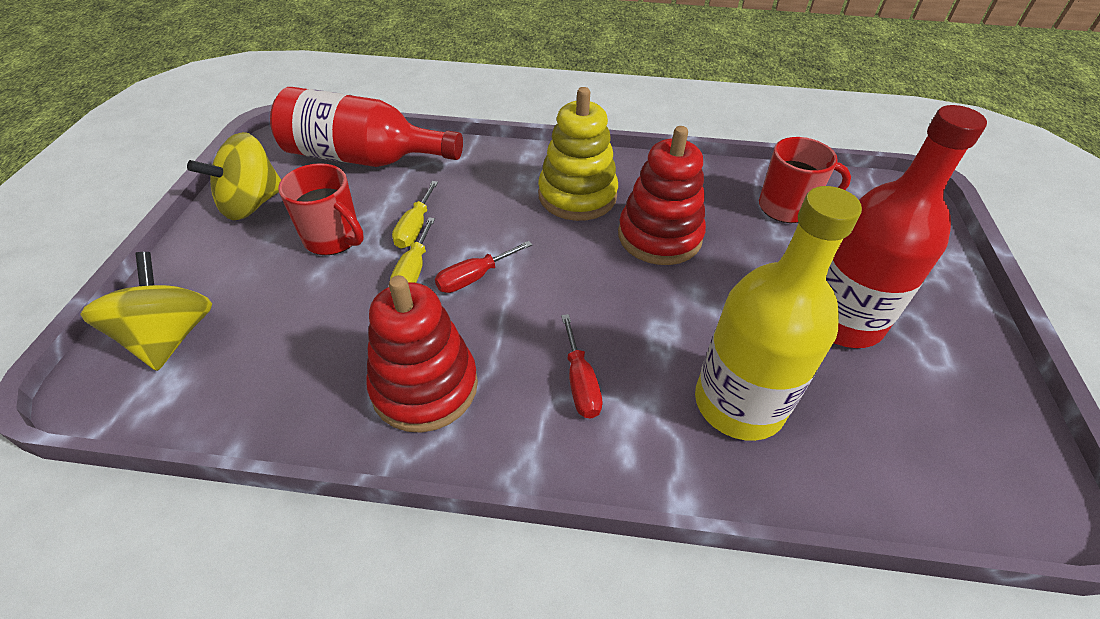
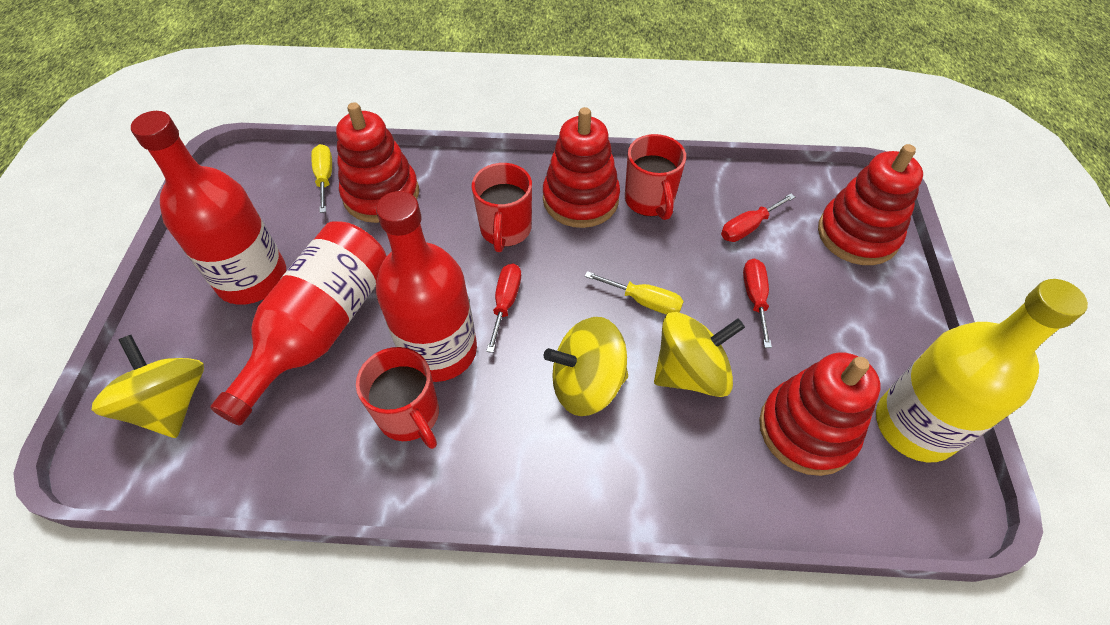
red bottle: 2 -> 3
red mug: 2 -> 3
red screwdriver: 2 -> 3
red stacking toy: 2 -> 4
yellow spinning top: 2 -> 3
yellow stacking toy: 1 -> 0

